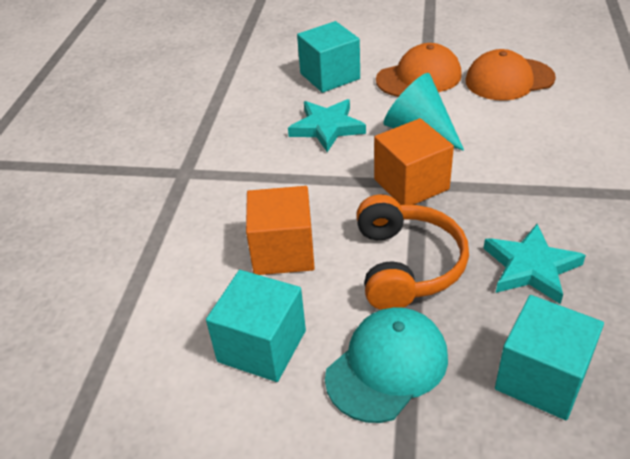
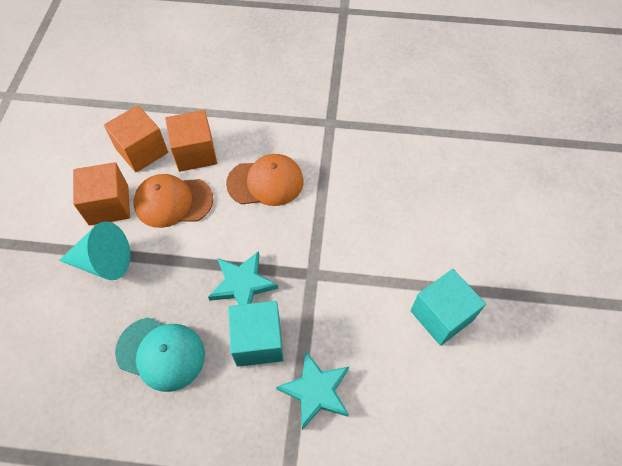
orange cube: 2 -> 3
orange headphones: 1 -> 0
turquoise cube: 3 -> 2

